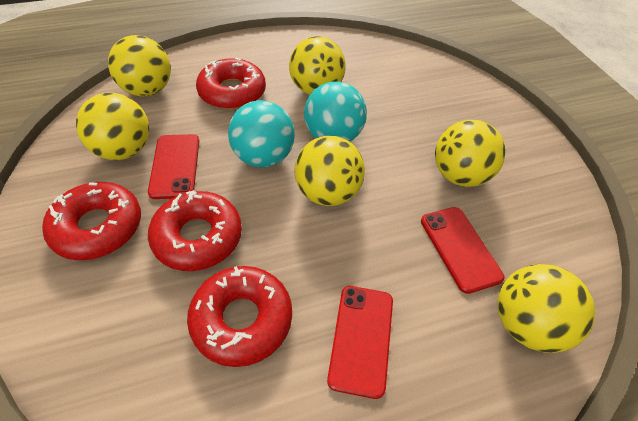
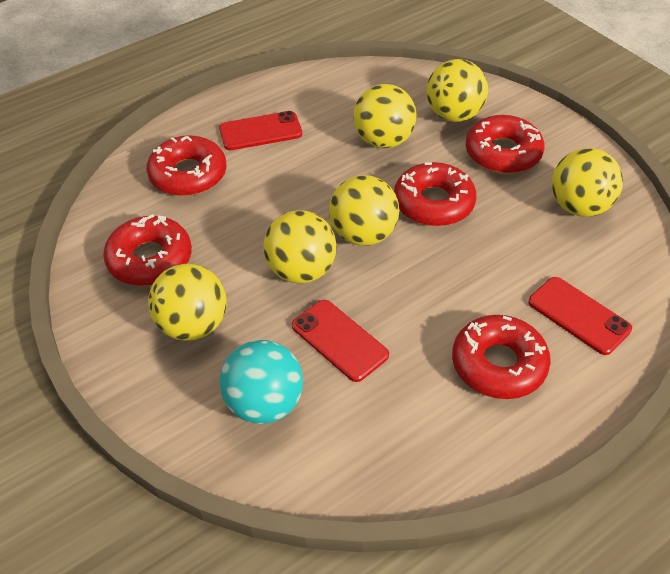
red donut: 4 -> 5
turquoise ball: 2 -> 1

